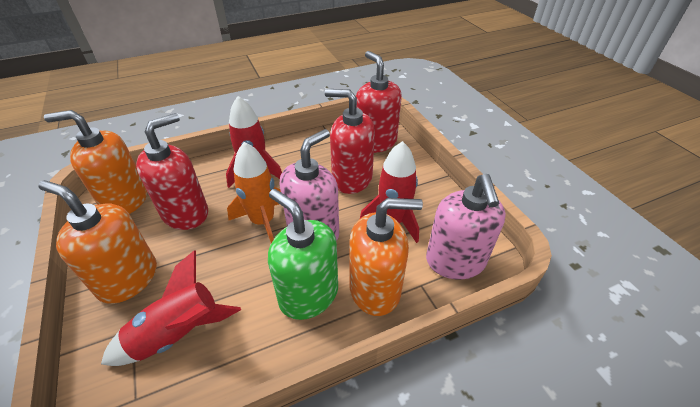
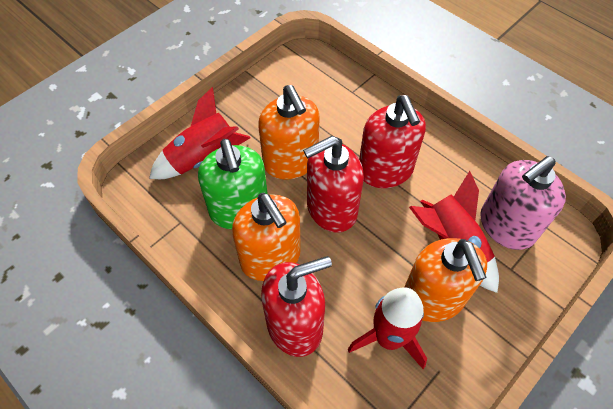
orange rocket: 1 -> 0
pink soap dispenser: 2 -> 1

